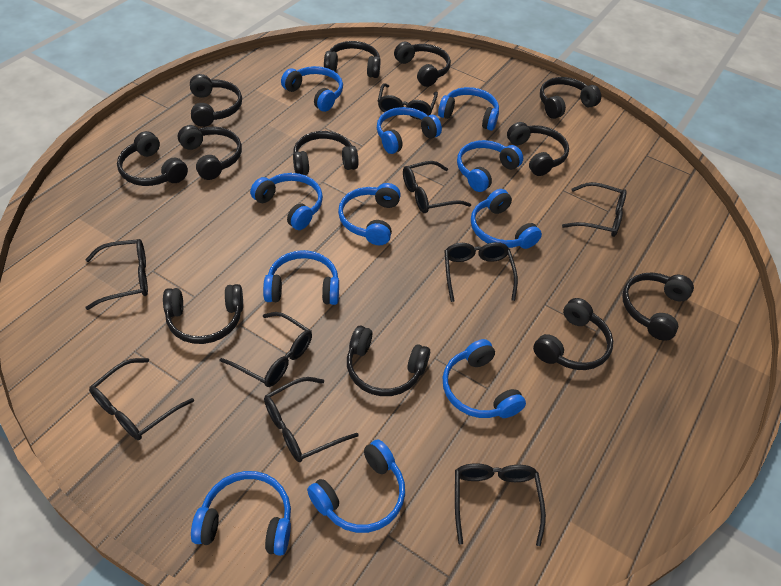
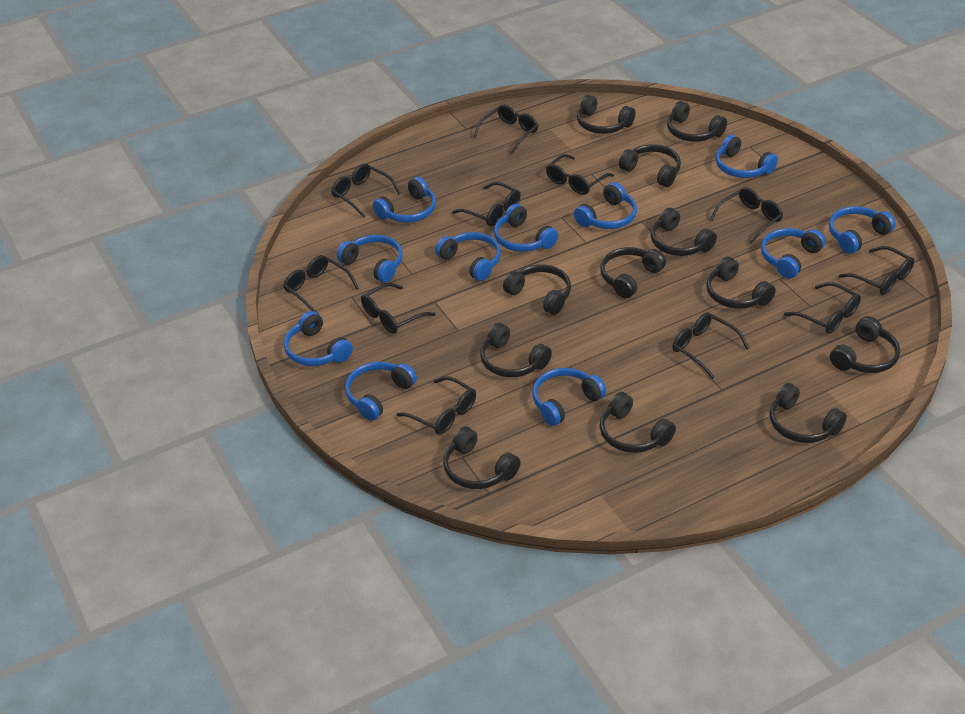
black glasses: 9 -> 11

